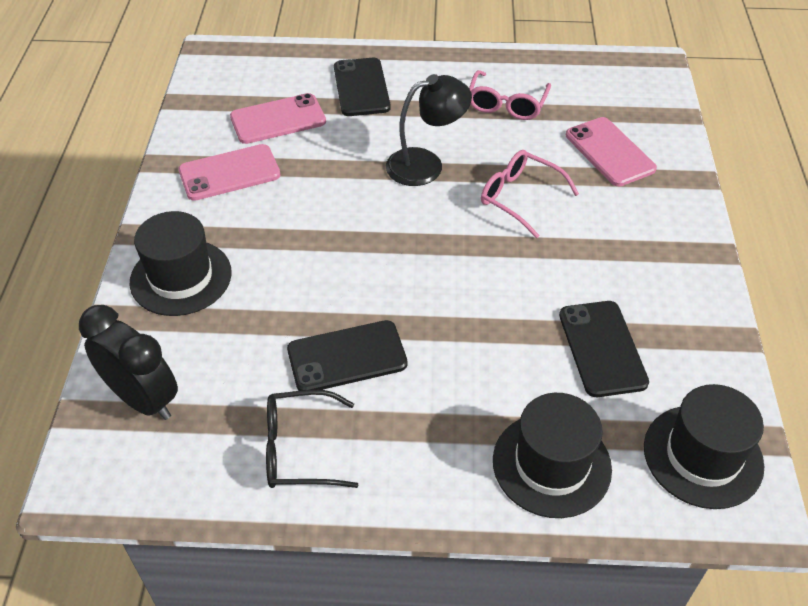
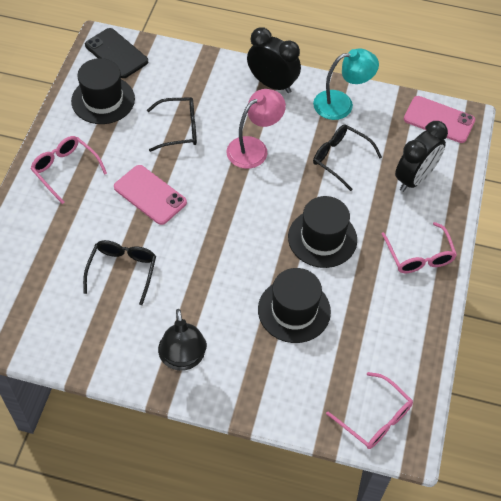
black clock: 1 -> 2
black glasses: 1 -> 3
black phone: 3 -> 1
pink glasses: 2 -> 3
pink lamp: 0 -> 1
pink phone: 3 -> 2
turquoise lamp: 0 -> 1

